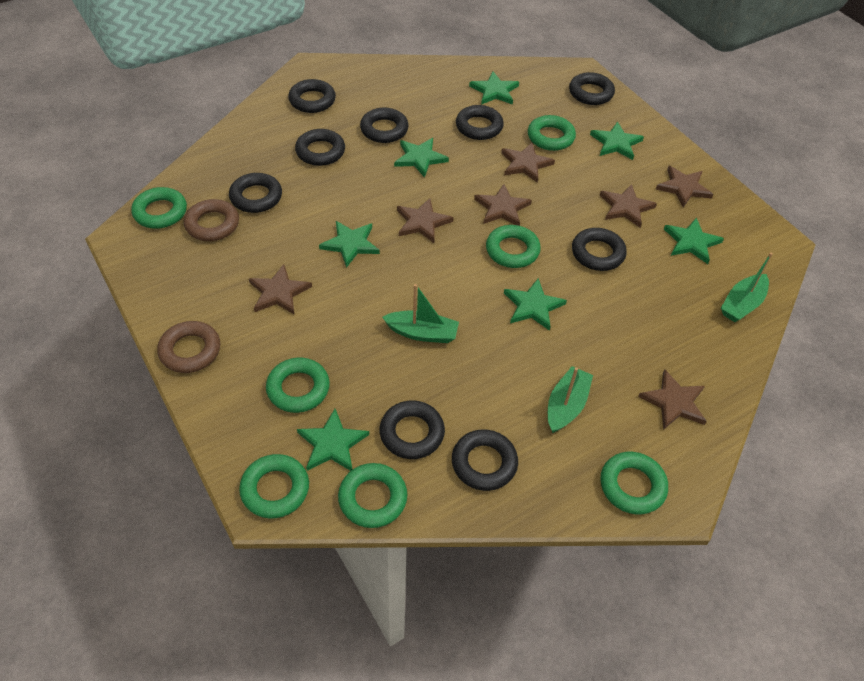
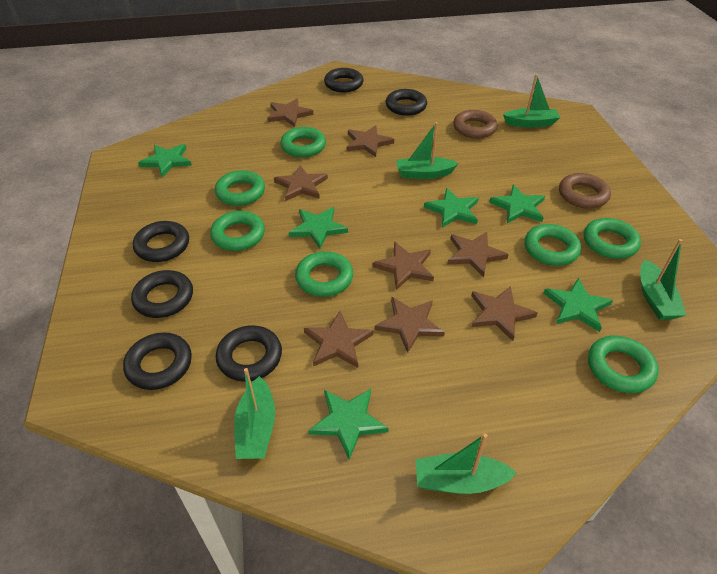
black ring: 9 -> 6
brown star: 7 -> 8
green boat: 3 -> 5
green star: 7 -> 6

